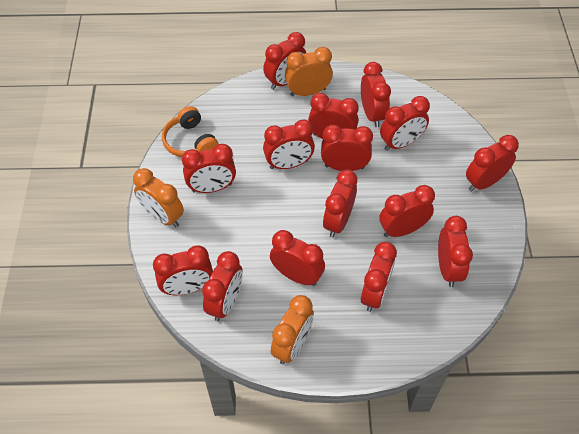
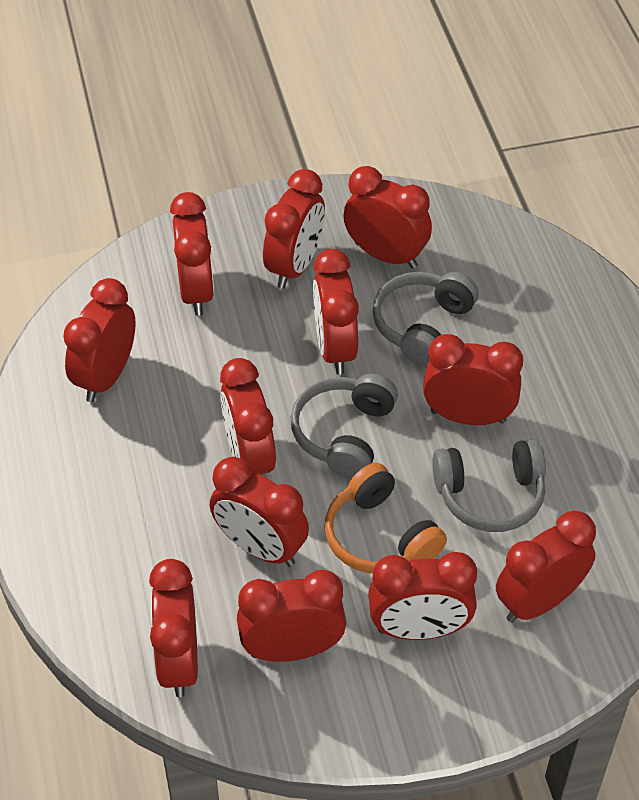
grey headphones: 0 -> 3
orange clock: 3 -> 0
red clock: 15 -> 12

